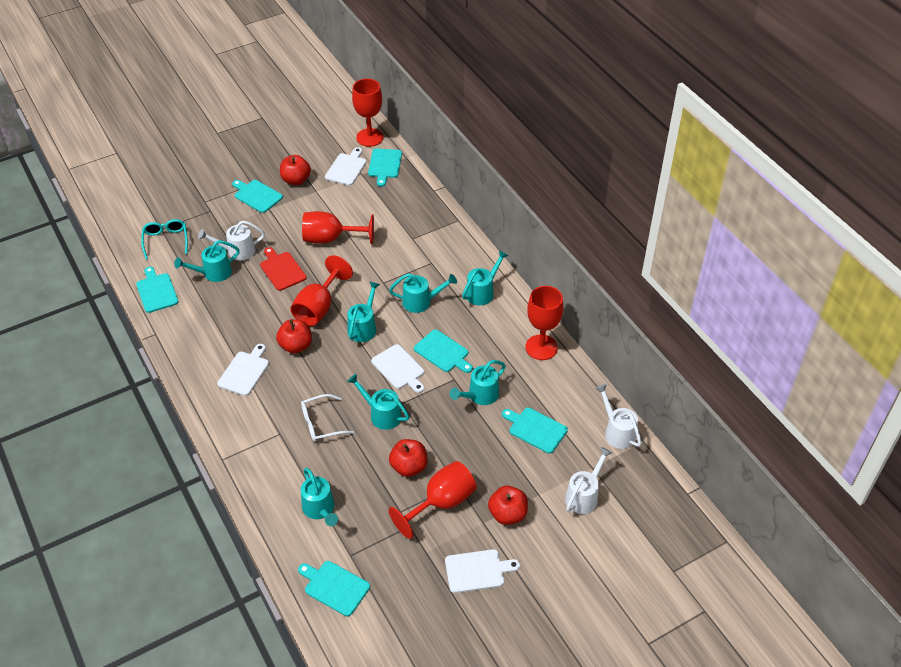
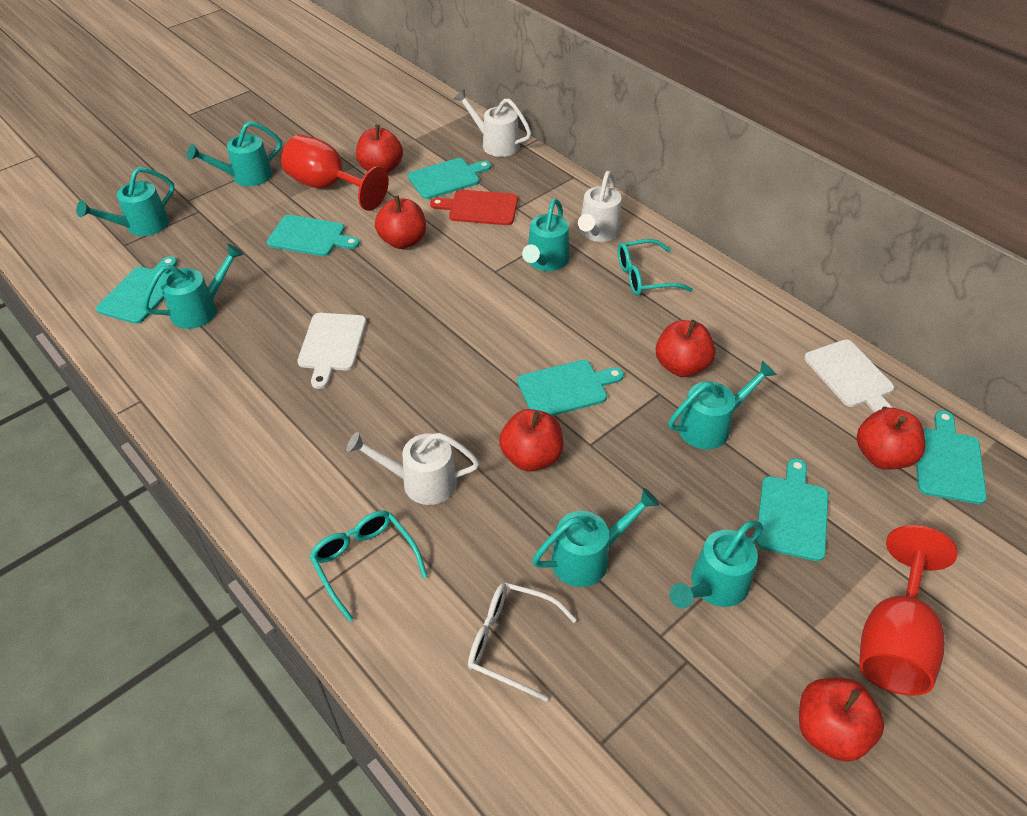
red apple: 4 -> 6
red goblet: 5 -> 2
turquoise glasses: 1 -> 2
white cutting board: 4 -> 2

